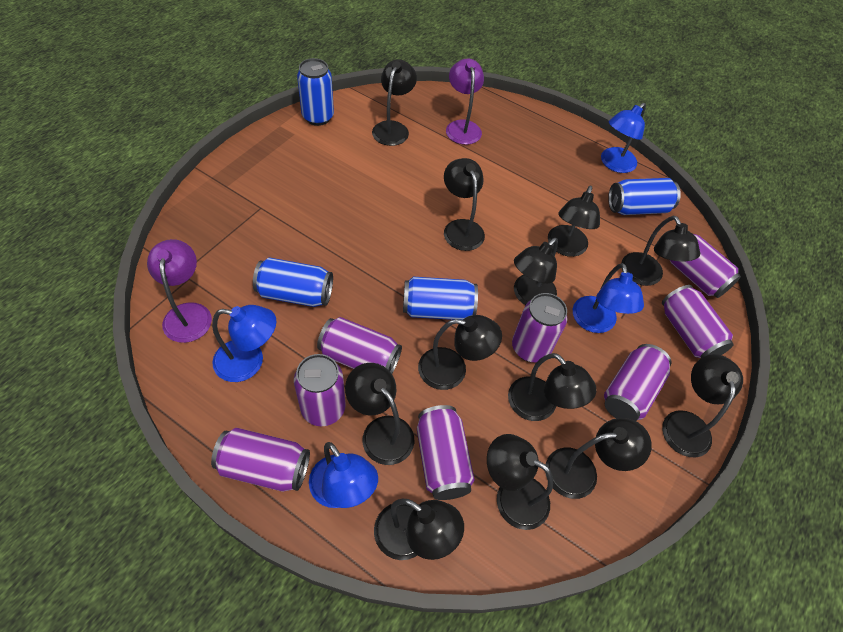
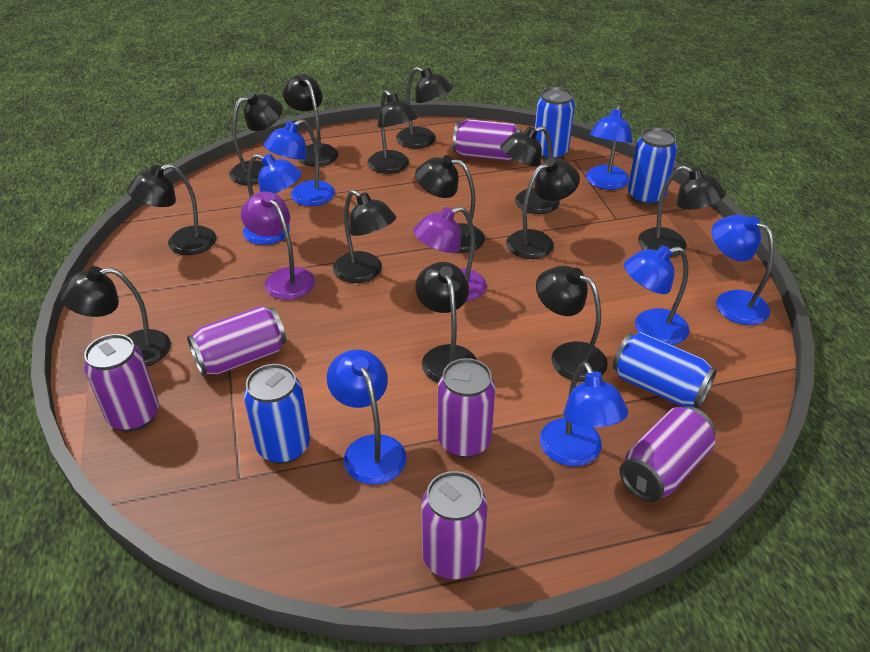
black lamp: 12 -> 13
blue lamp: 4 -> 7
purple can: 8 -> 6

